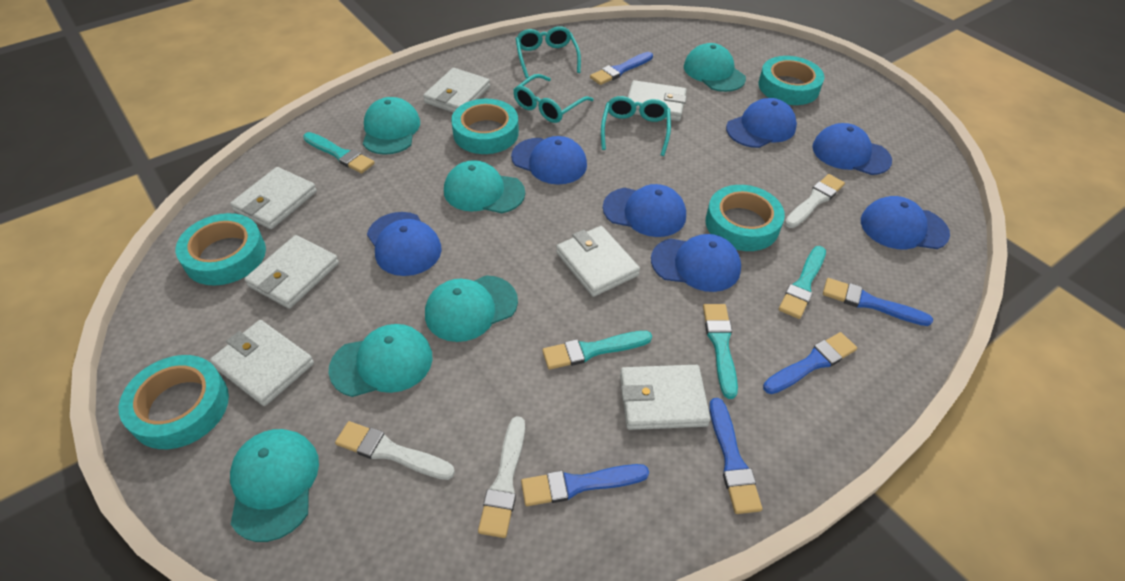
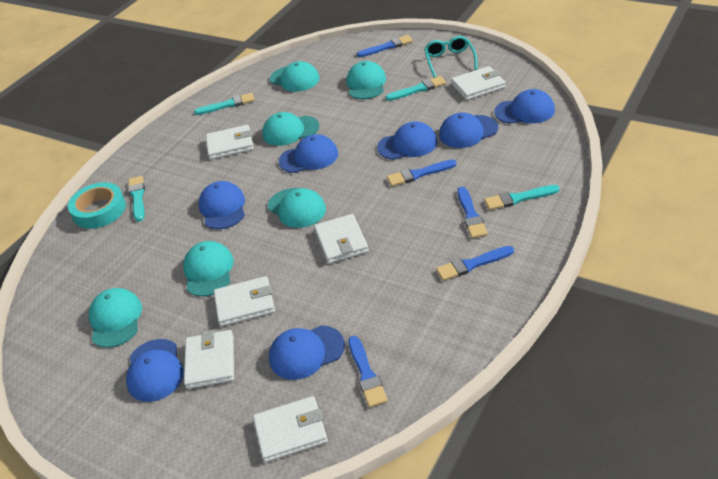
turquoise glasses: 3 -> 1
turquoise tape: 5 -> 1
white brush: 3 -> 0
white wallet: 7 -> 6

